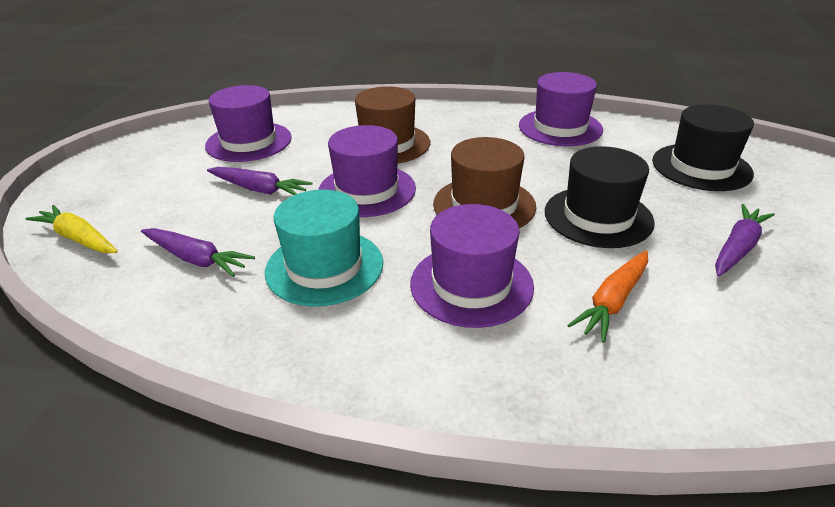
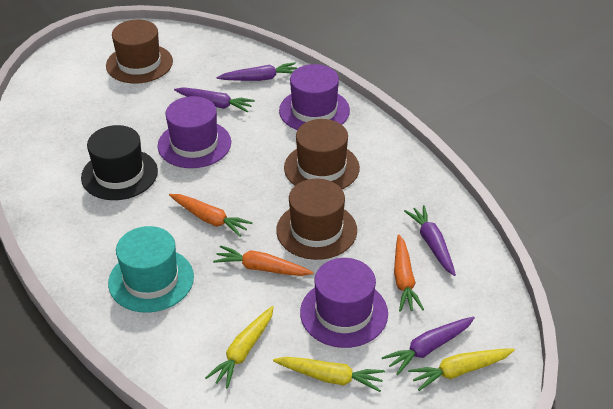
black hat: 2 -> 1
brown hat: 2 -> 3
orange carrot: 1 -> 3
purple carrot: 3 -> 4
purple hat: 4 -> 3
yellow carrot: 1 -> 3

